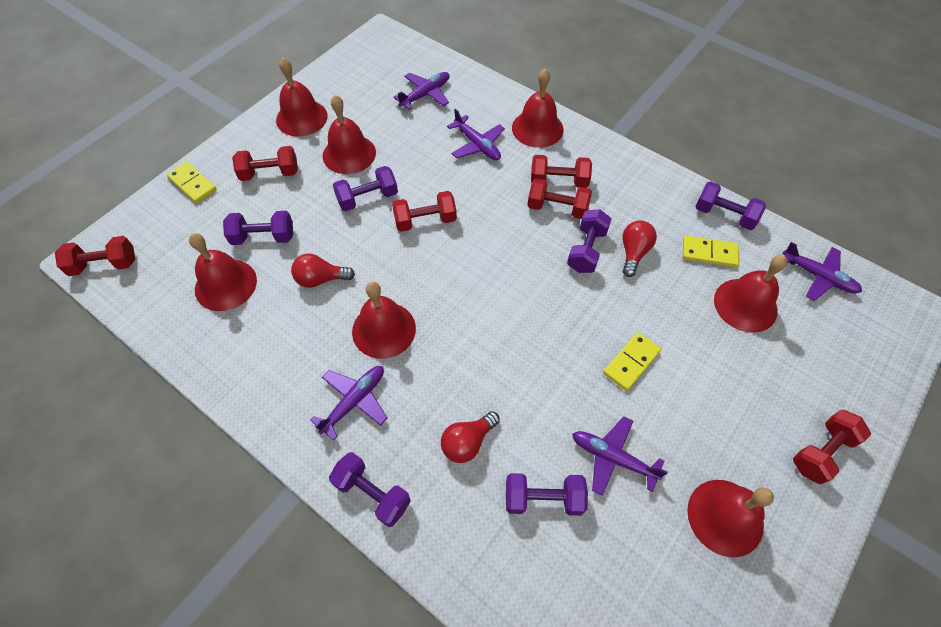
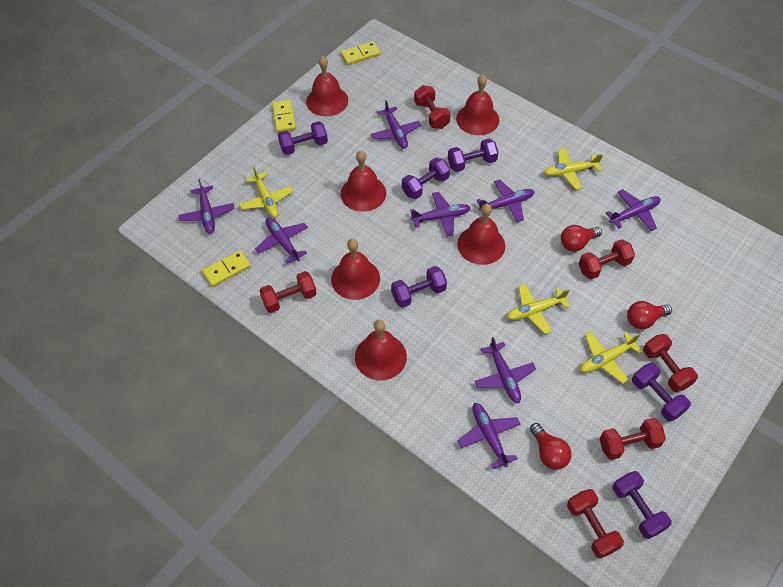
purple plane: 5 -> 8
red bell: 7 -> 6
yellow plane: 0 -> 4

